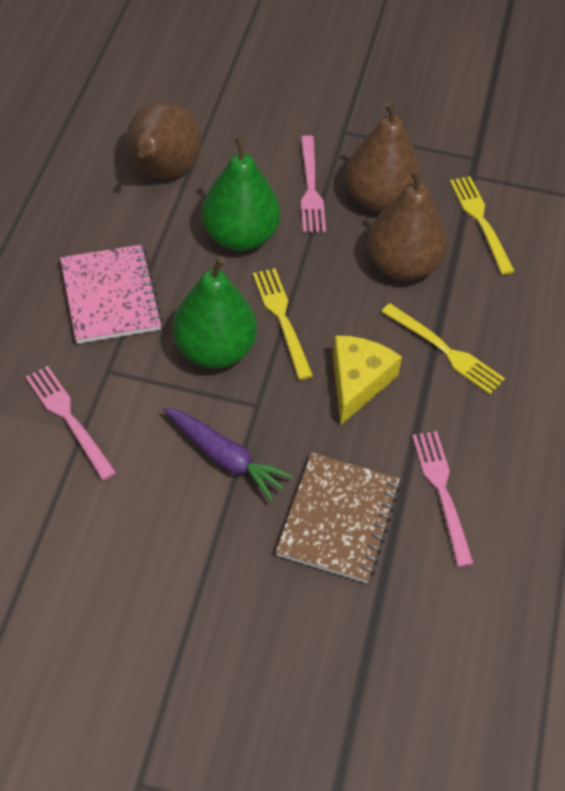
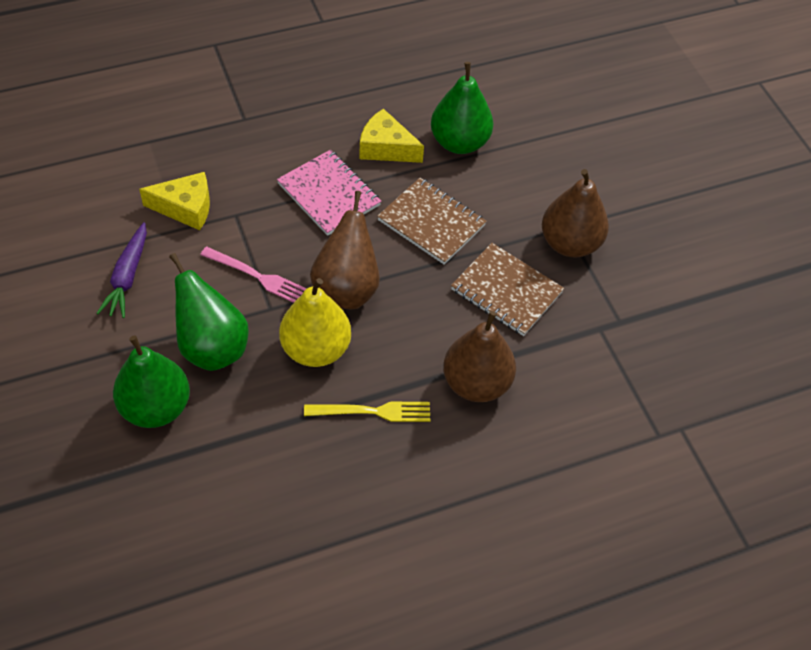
brown notebook: 1 -> 2
green pear: 2 -> 3
pink fork: 3 -> 1
yellow cheese: 1 -> 2
yellow fork: 3 -> 1
yellow pear: 0 -> 1

